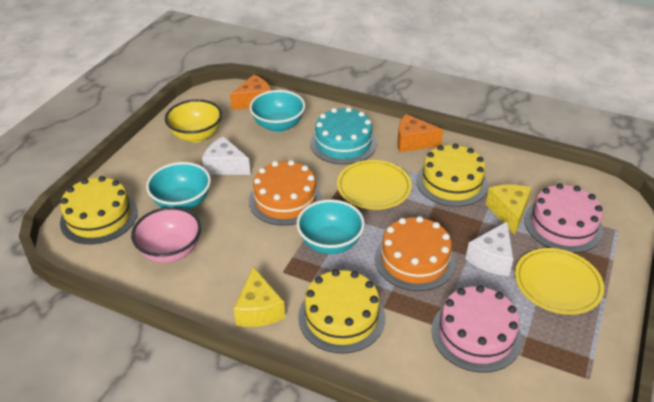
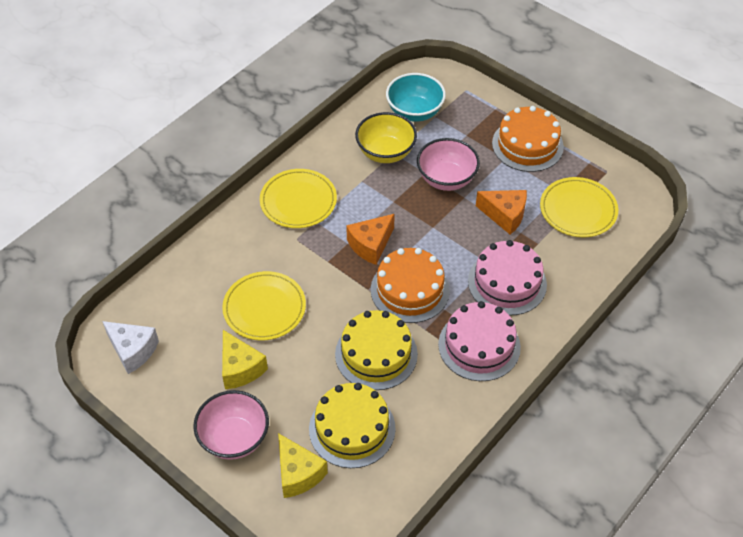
pink bowl: 1 -> 2
turquoise bowl: 3 -> 1
turquoise cake: 1 -> 0
white cheese: 2 -> 1
yellow cake: 3 -> 2
yellow plate: 2 -> 3

